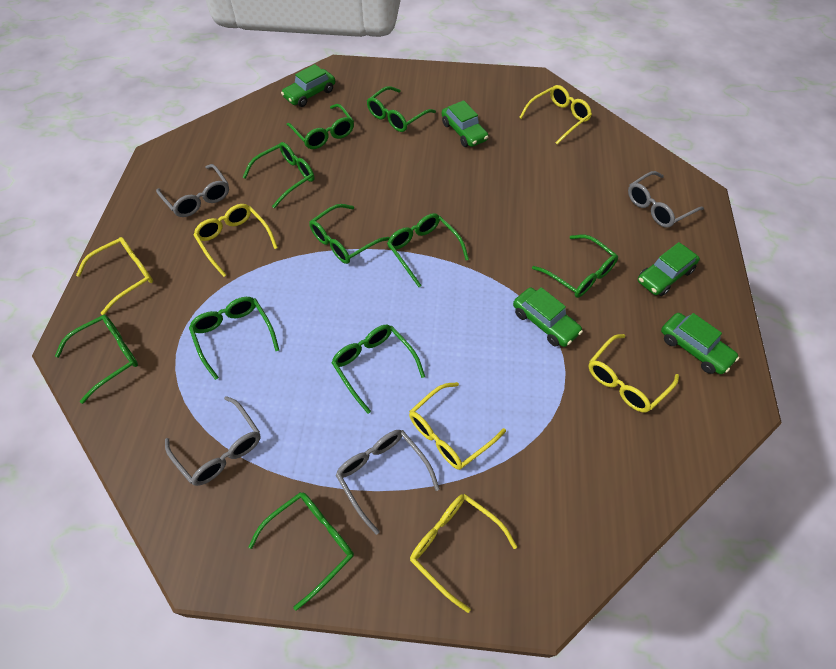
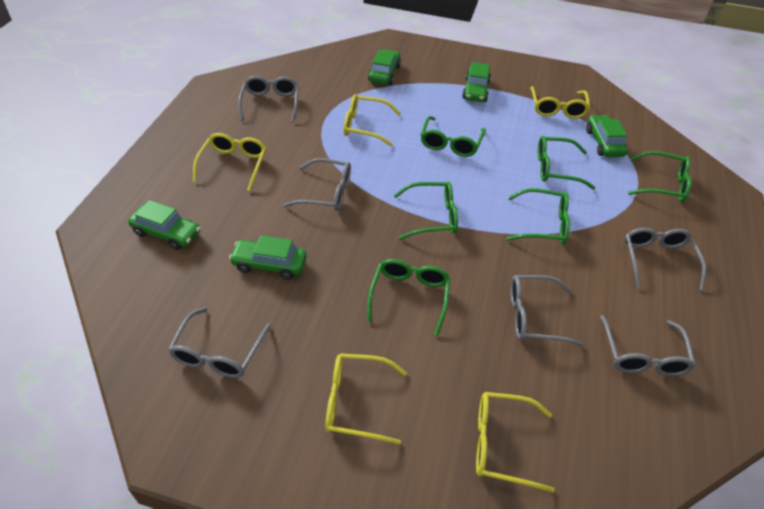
green glasses: 10 -> 6
grey glasses: 4 -> 6
yellow glasses: 6 -> 5

